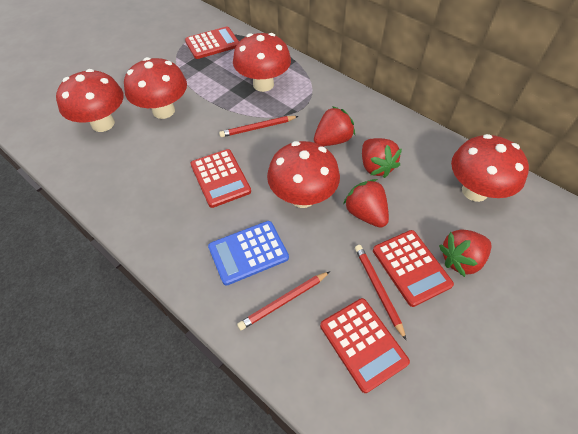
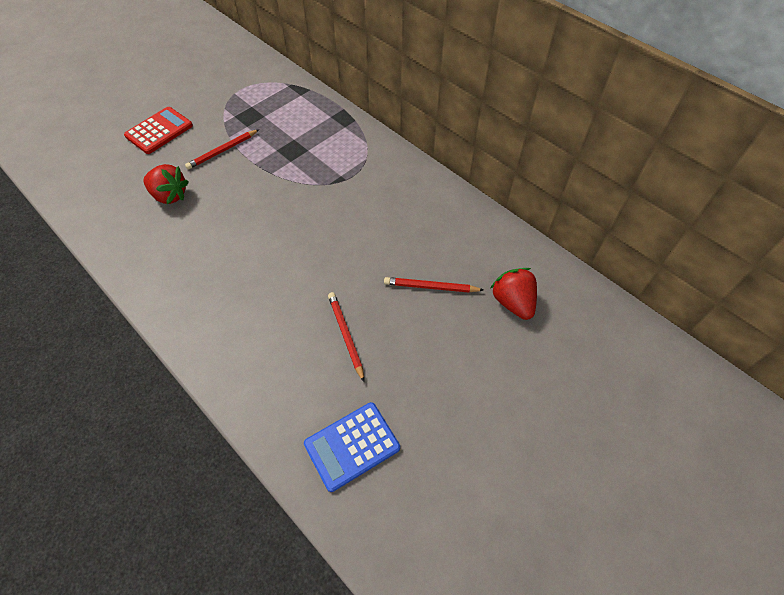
red calculator: 4 -> 1
red mushroom: 5 -> 0
red strawberry: 4 -> 2

